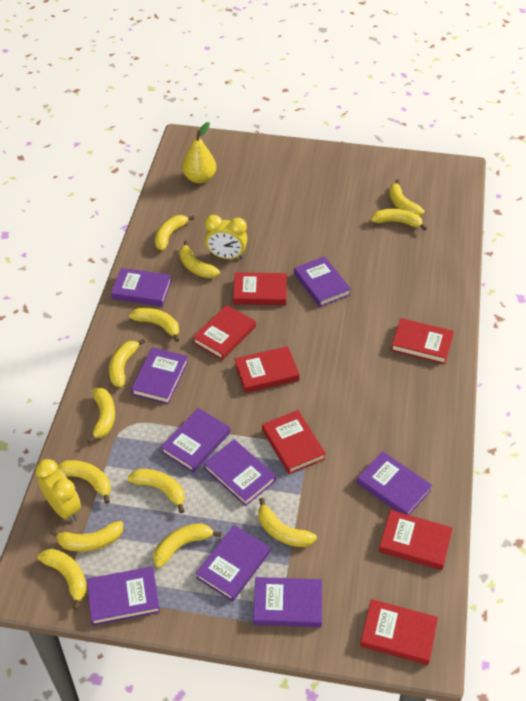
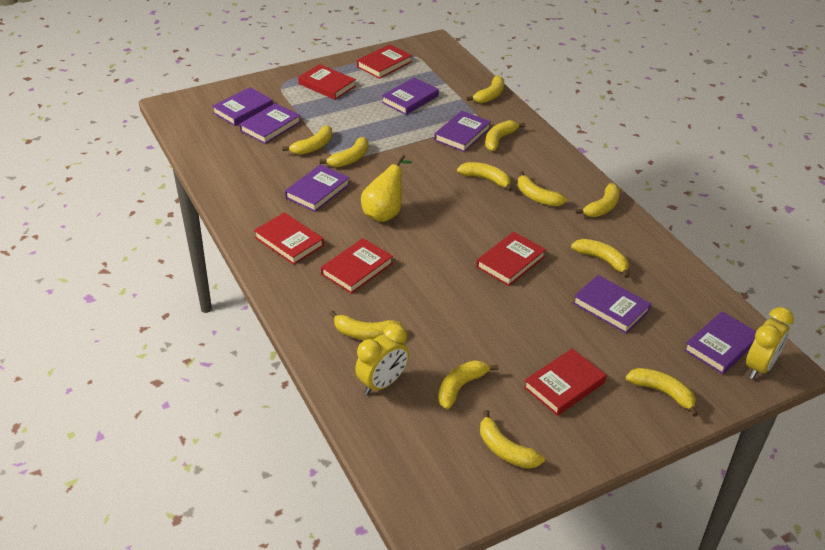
purple book: 9 -> 7
red book: 7 -> 6
yellow banana: 13 -> 12

